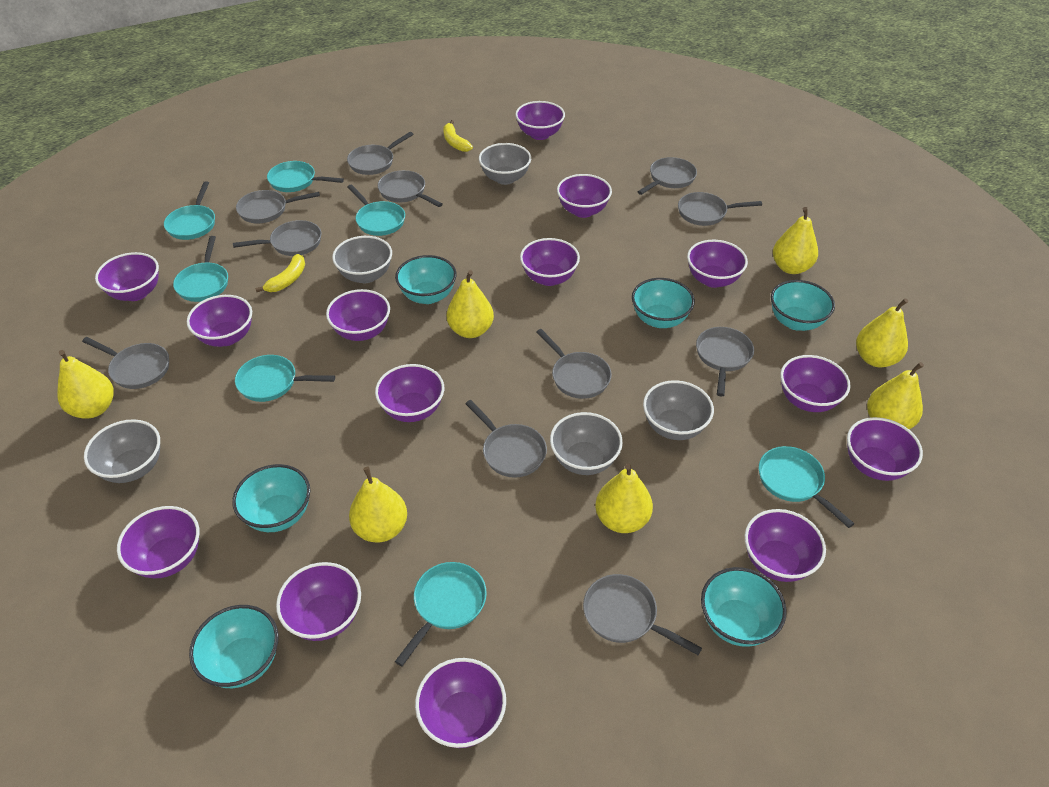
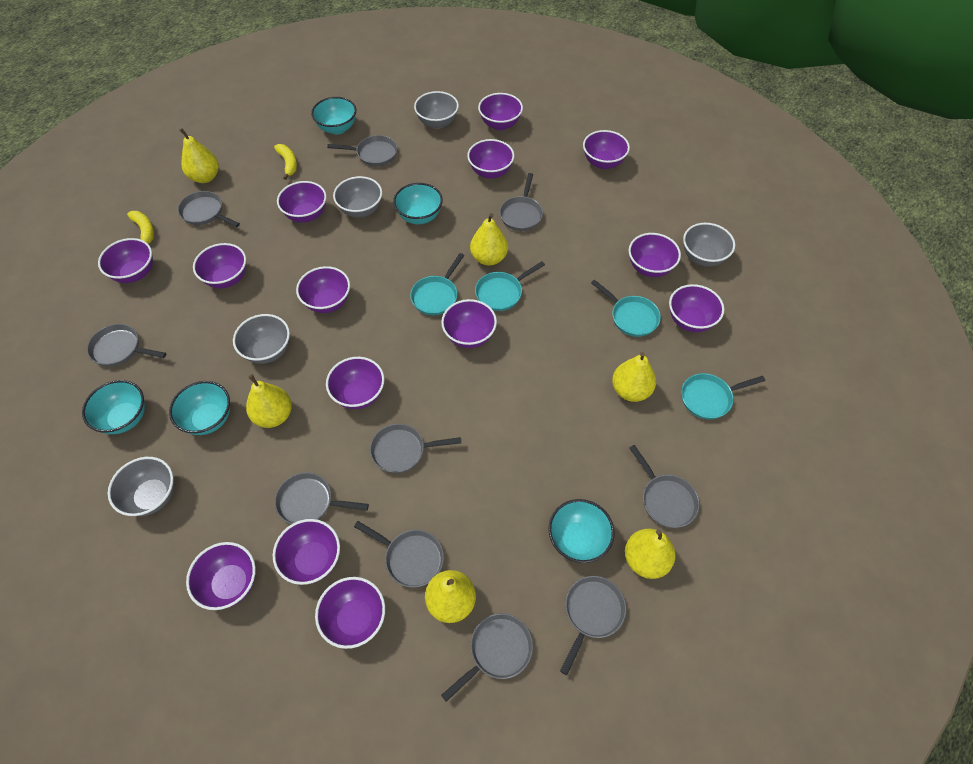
grey pan: 11 -> 10
turquoise bowl: 6 -> 5
turquoise pan: 7 -> 4
yellow pear: 7 -> 6

